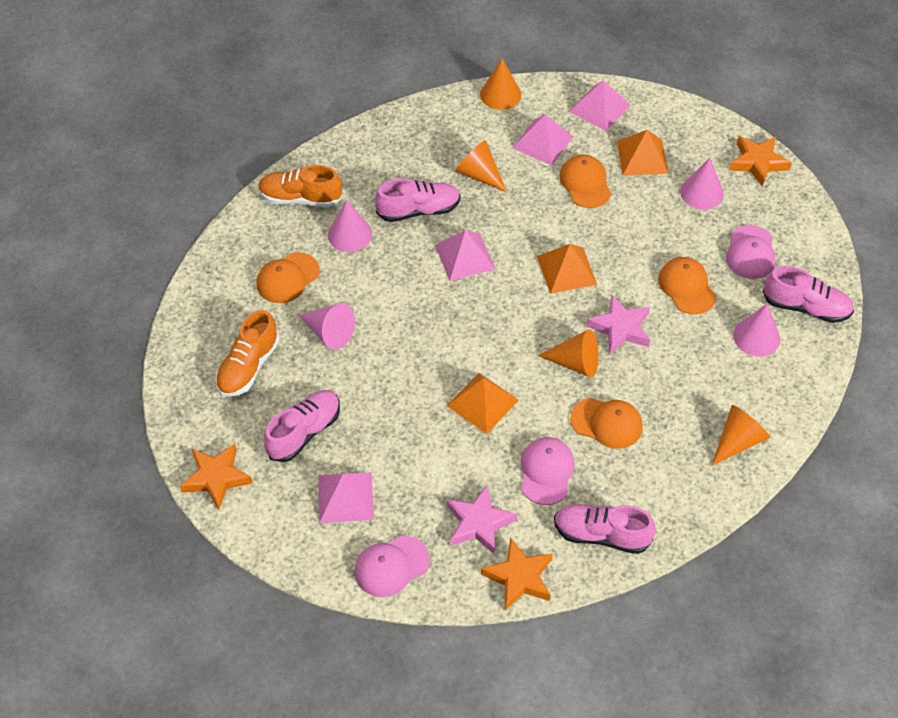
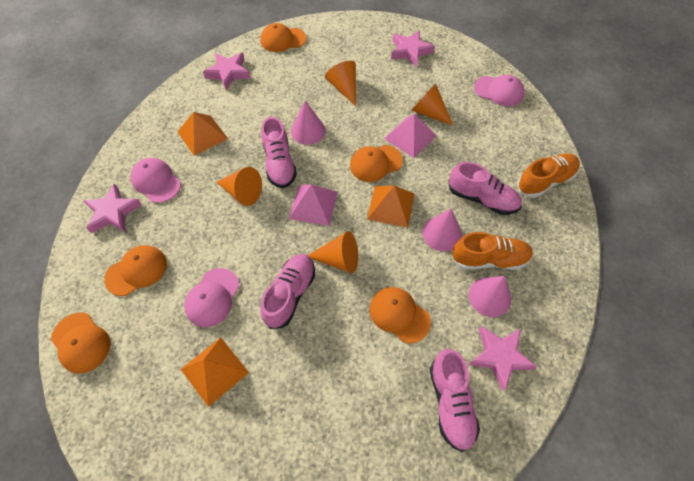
orange cap: 4 -> 5
orange star: 3 -> 0
pink cone: 4 -> 3
pink pyramid: 4 -> 2
pink star: 2 -> 4

